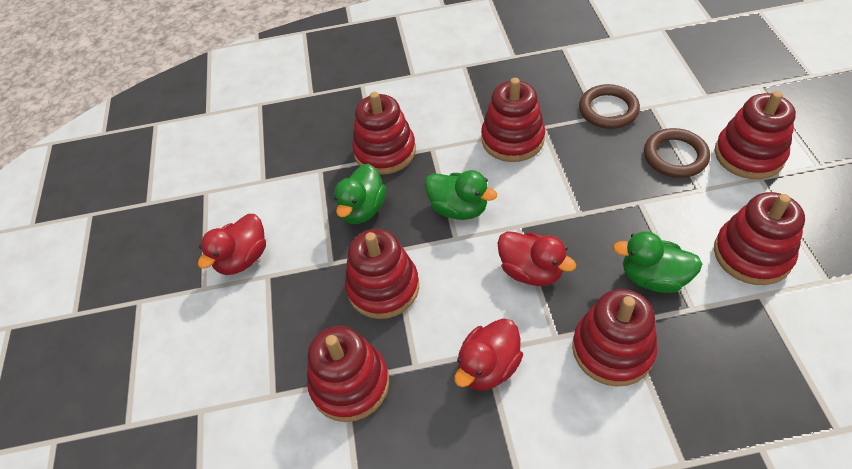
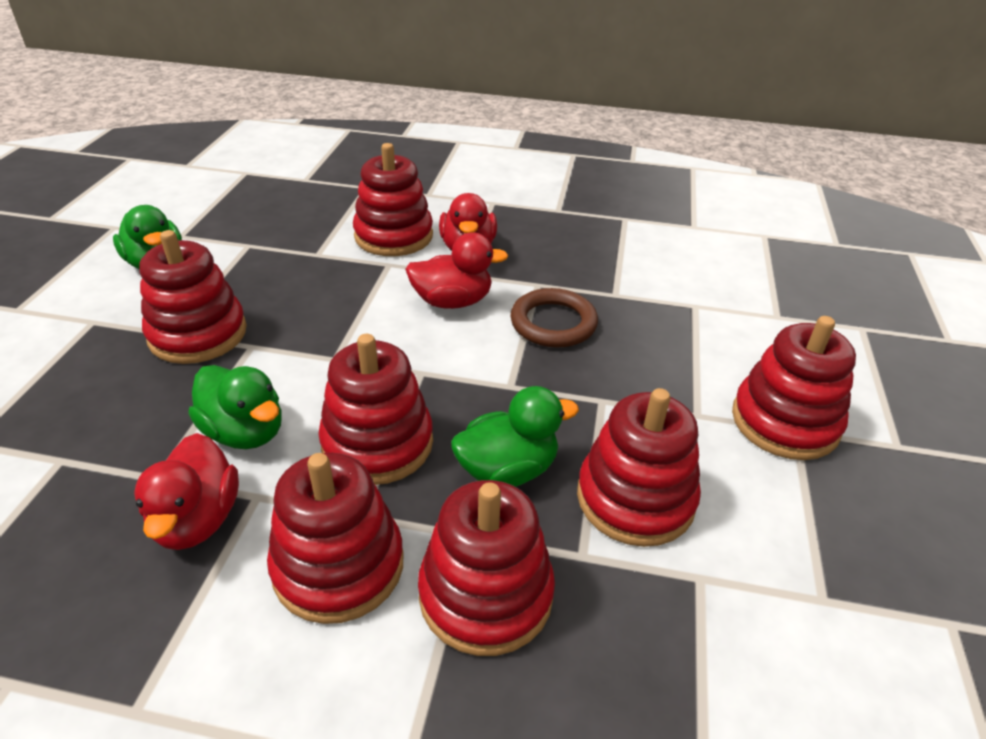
brown ring: 2 -> 1

